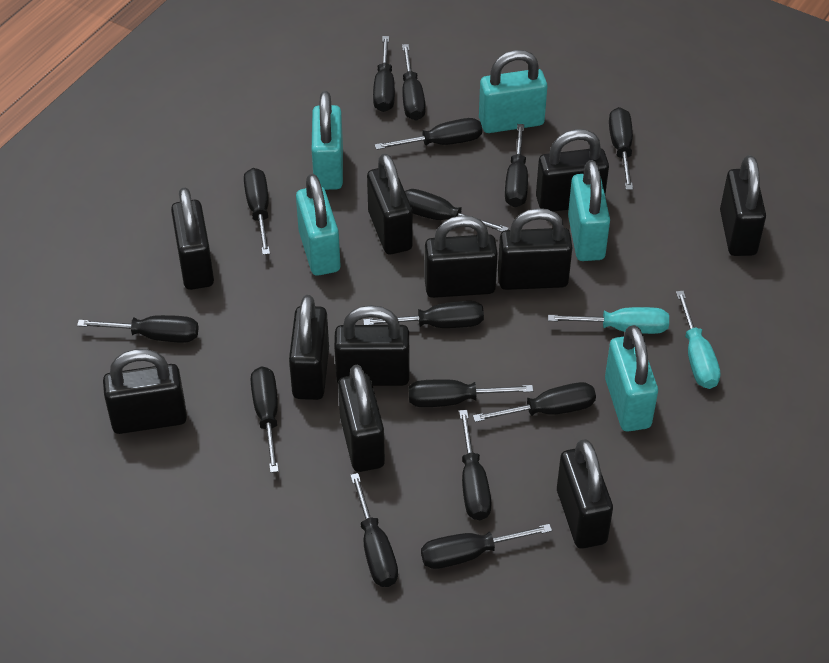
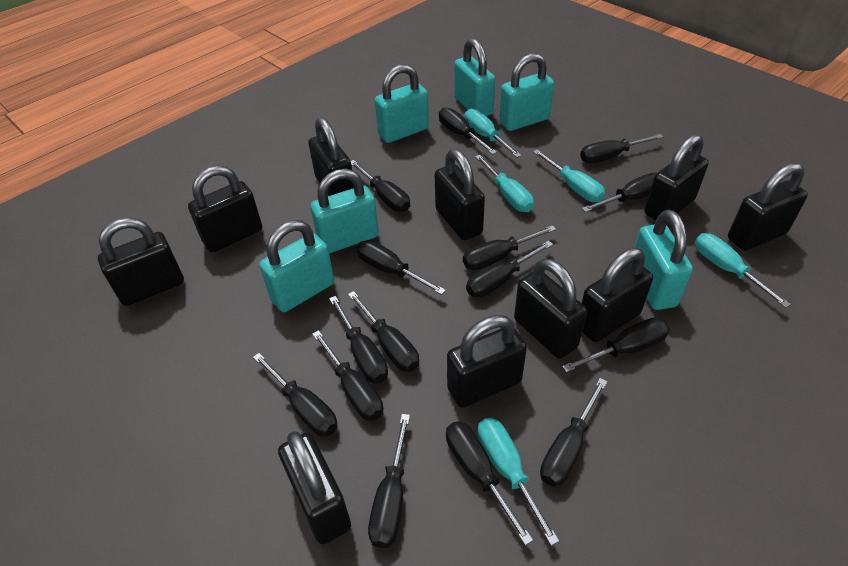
black padlock: 11 -> 10
turquoise padlock: 5 -> 6
turquoise screwdriver: 2 -> 5

